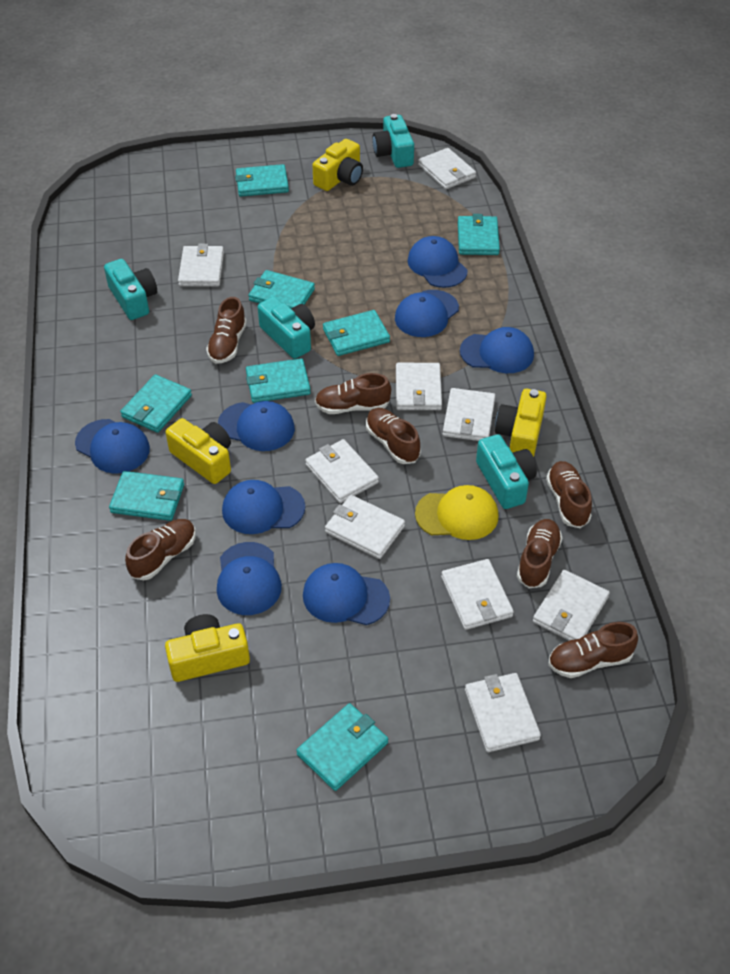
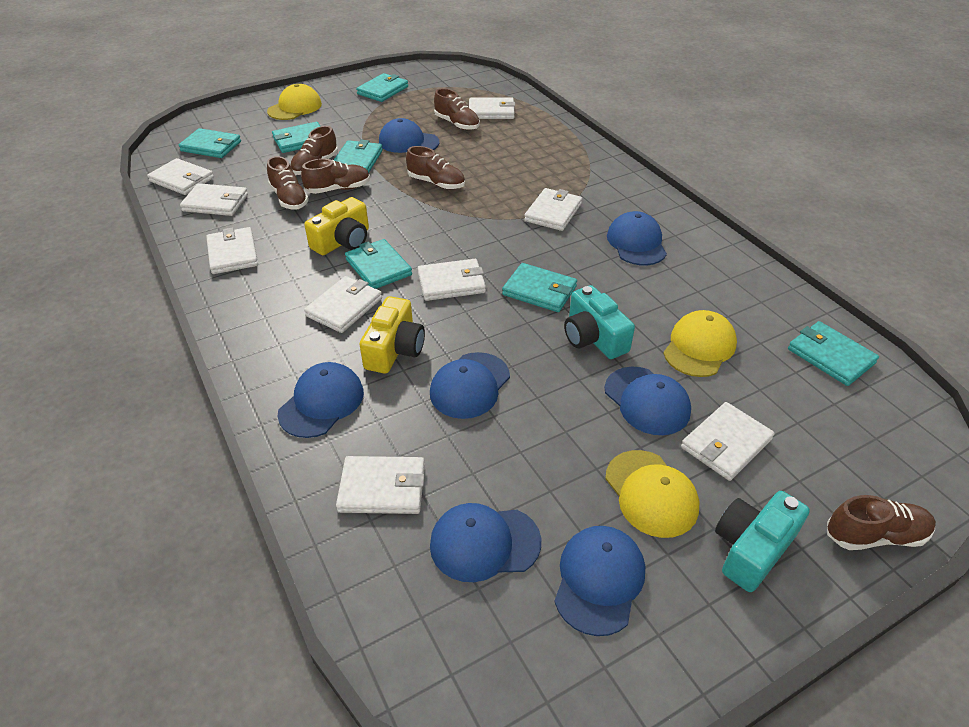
blue cap: 8 -> 7
brown shoe: 7 -> 6
turquoise camera: 4 -> 2
turquoise wallet: 8 -> 7
yellow camera: 4 -> 2
yellow cap: 1 -> 3

